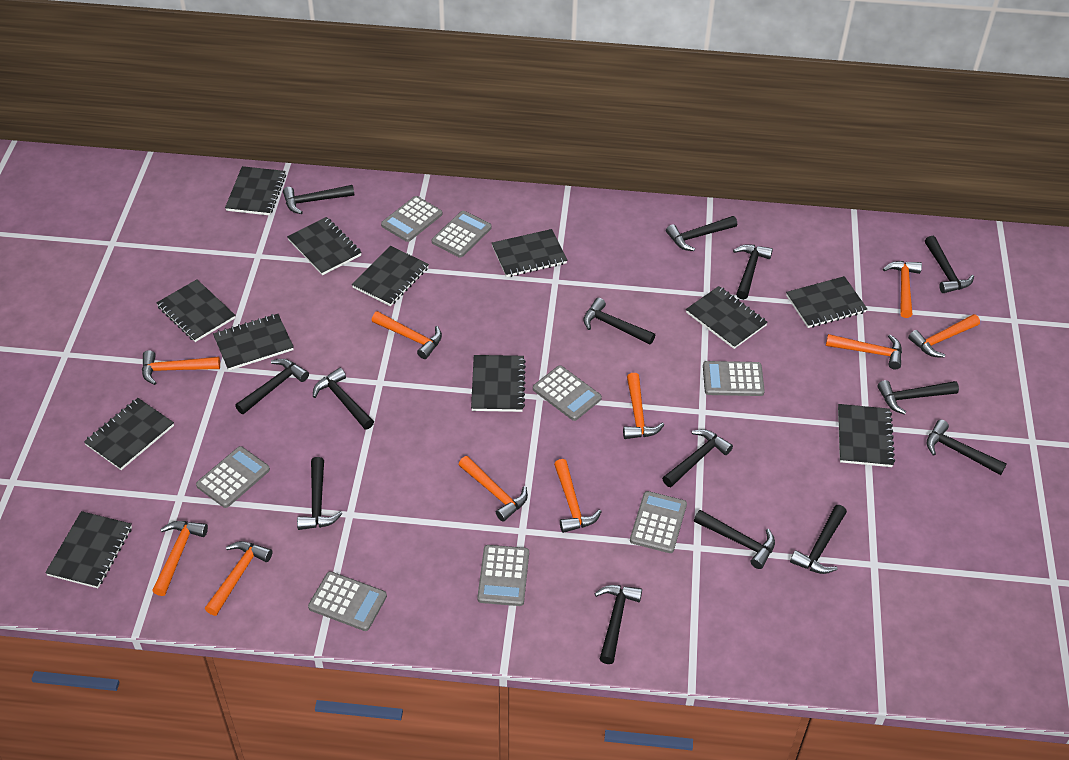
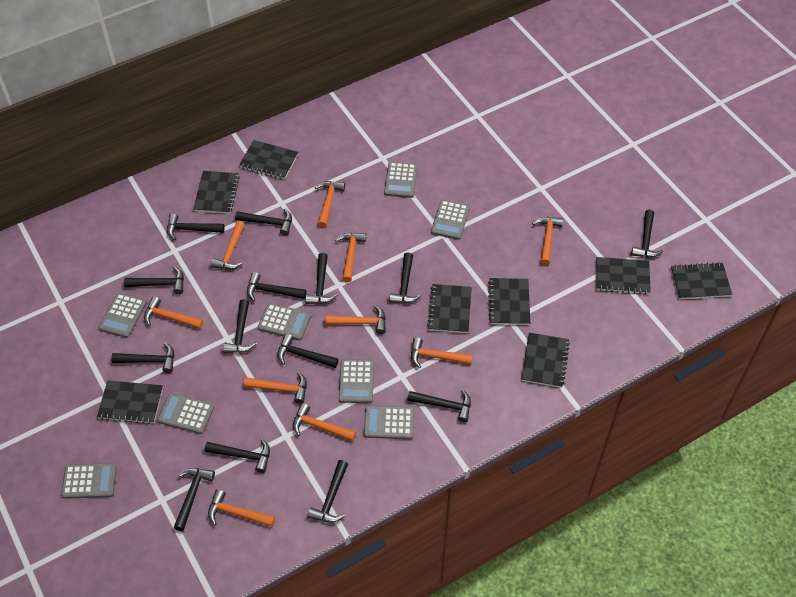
black notebook: 12 -> 8

